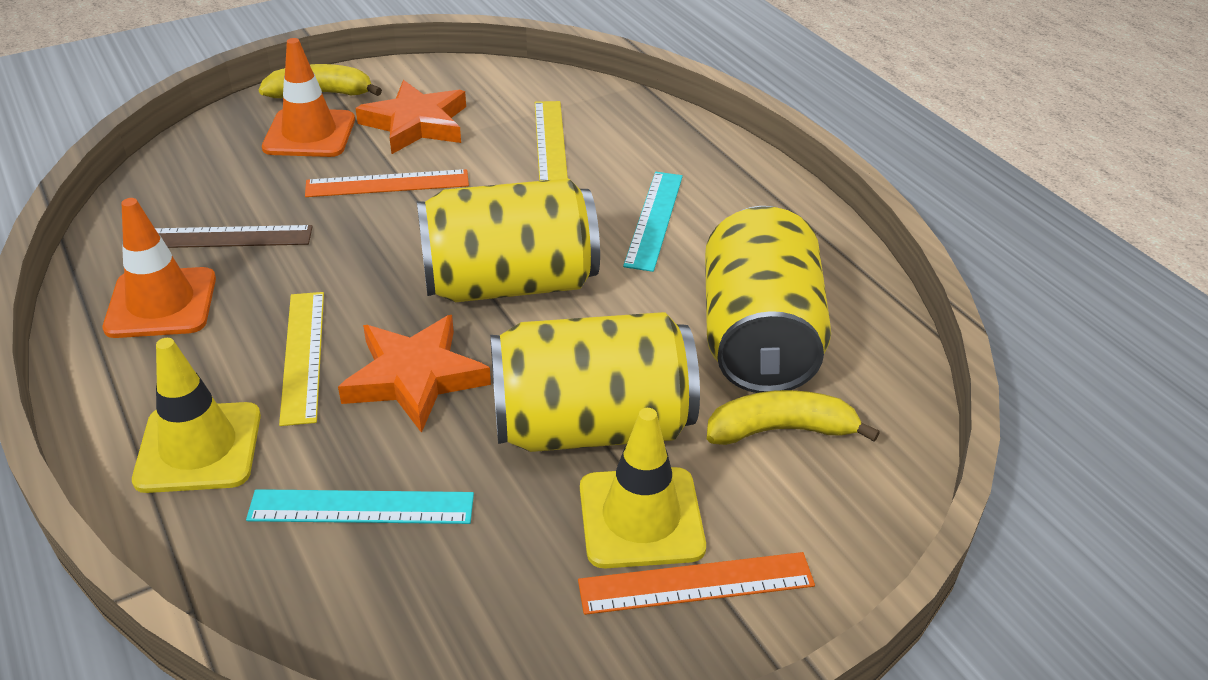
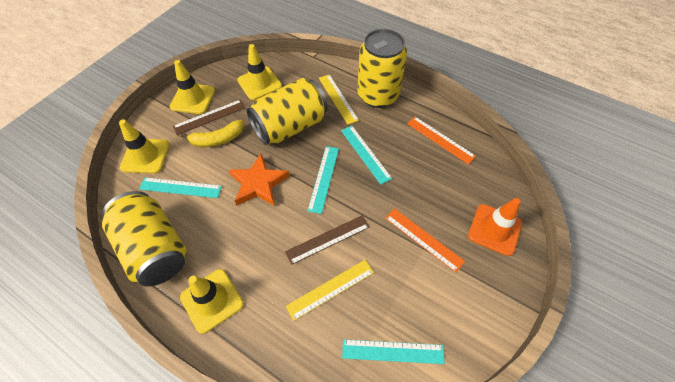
brown ruler: 1 -> 2
orange star: 2 -> 1
orange traffic cone: 2 -> 1
turquoise ruler: 2 -> 4
yellow banana: 2 -> 1
yellow traffic cone: 2 -> 4

